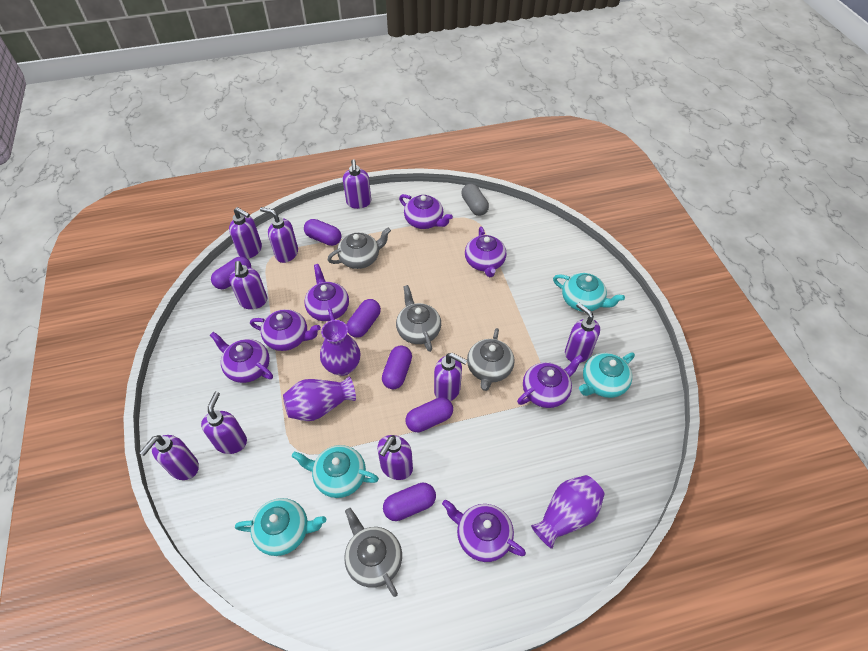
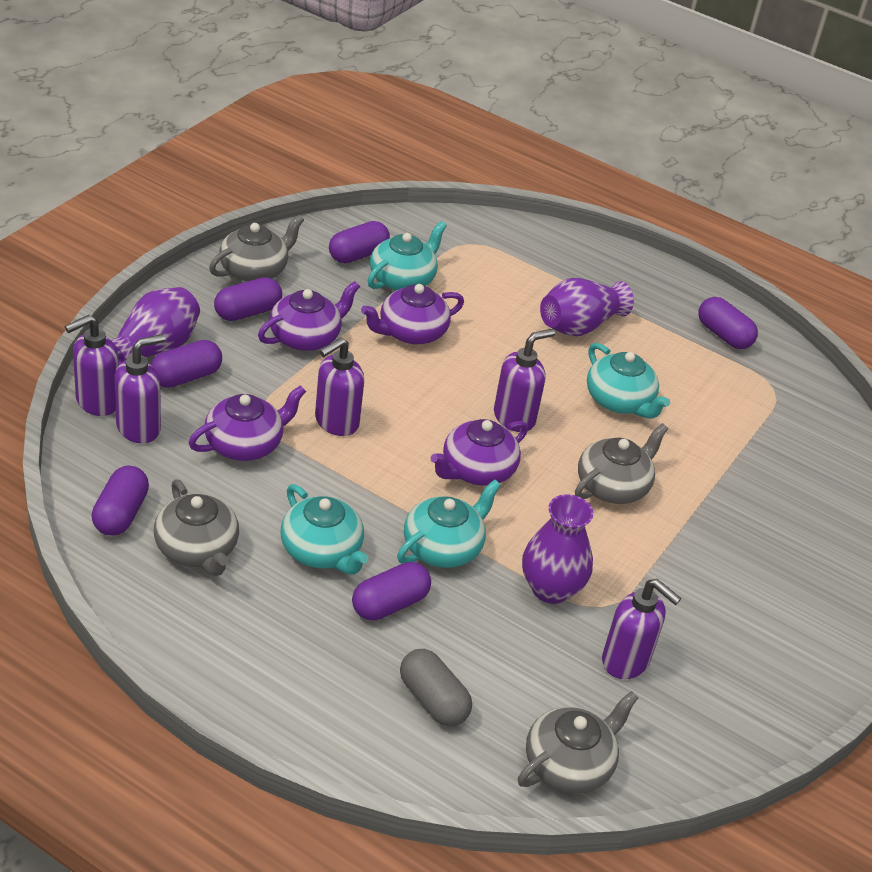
purple soap dispenser: 9 -> 5
purple teapot: 7 -> 4

